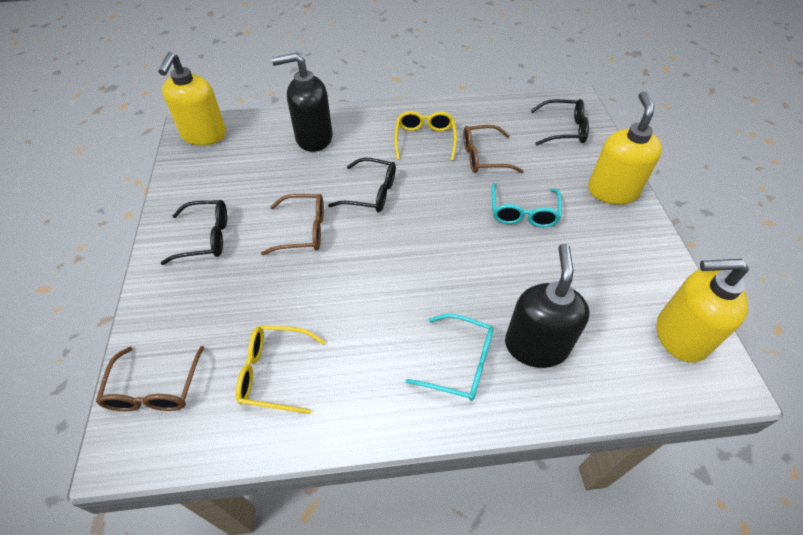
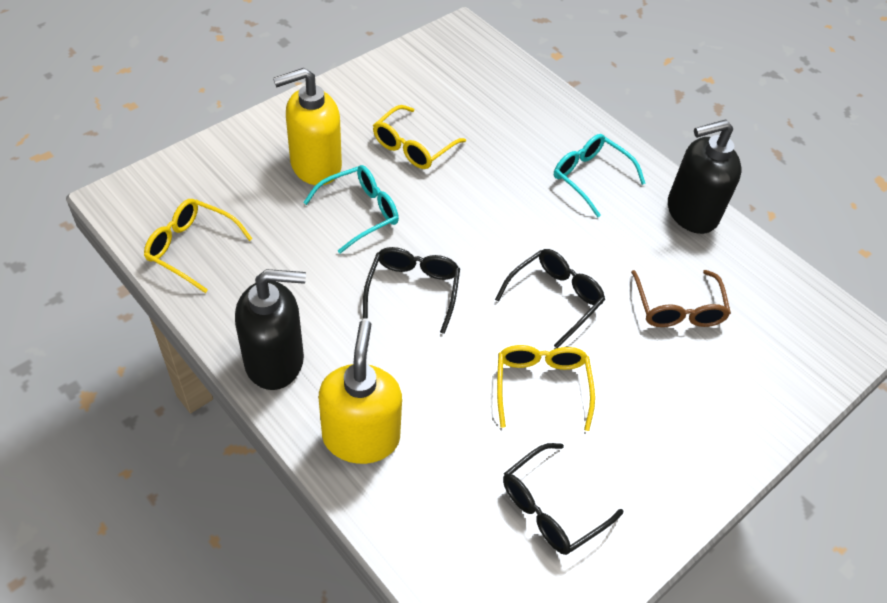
brown glasses: 3 -> 1
yellow glasses: 2 -> 3
yellow soap dispenser: 3 -> 2

